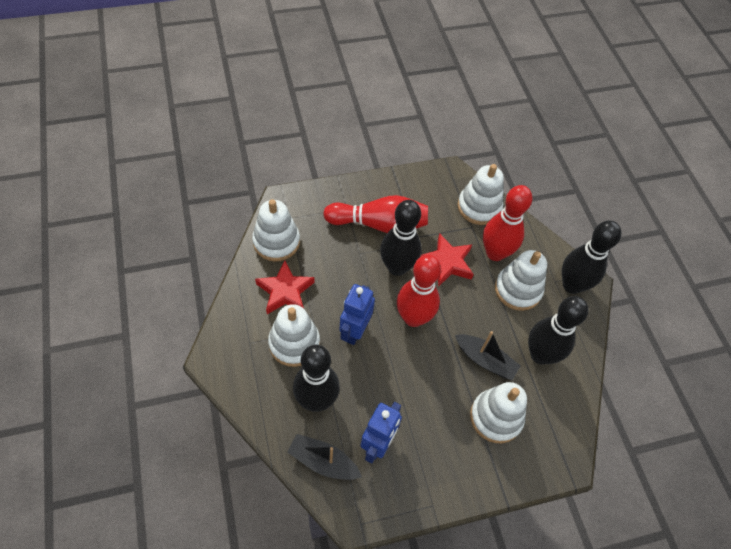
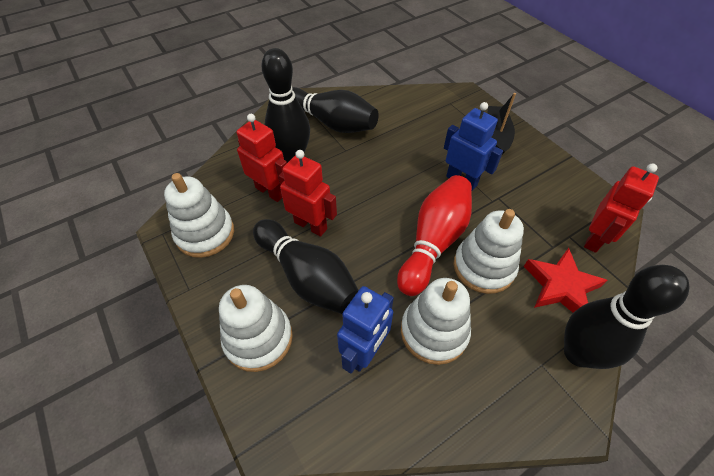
black boat: 2 -> 1
red bowling pin: 3 -> 1
red robot: 0 -> 3
red star: 2 -> 1
white stacking toy: 5 -> 4

